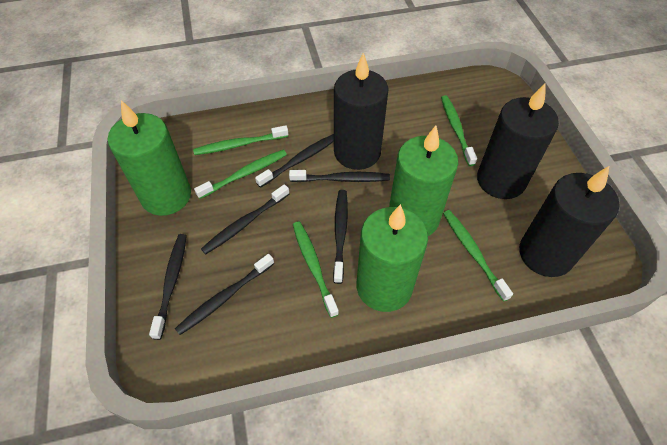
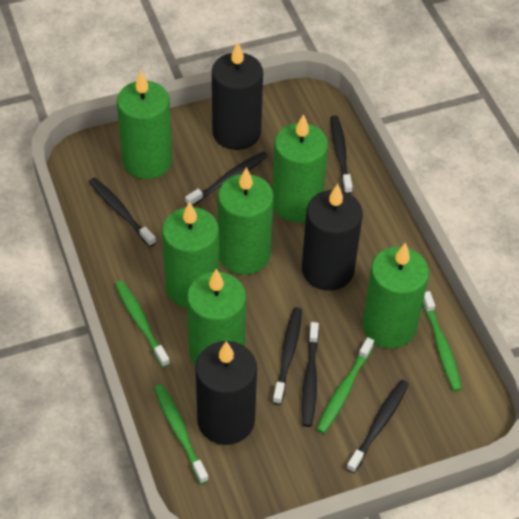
green candle: 3 -> 6
green toothbrush: 5 -> 4

